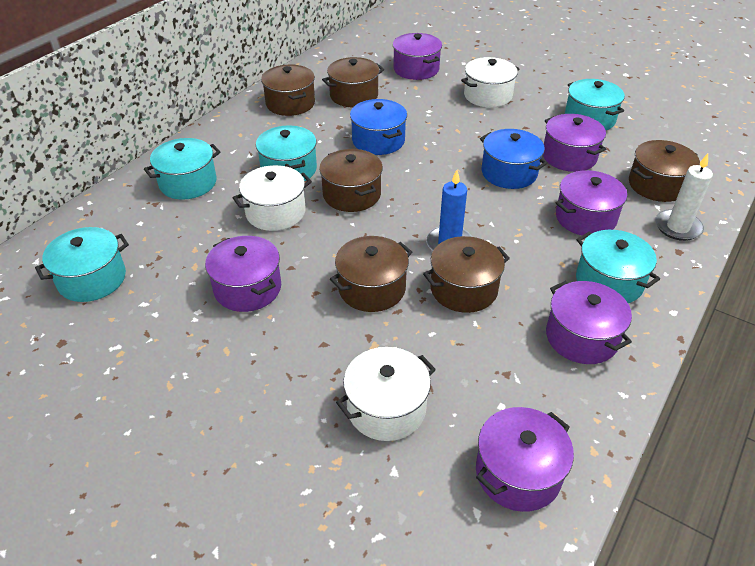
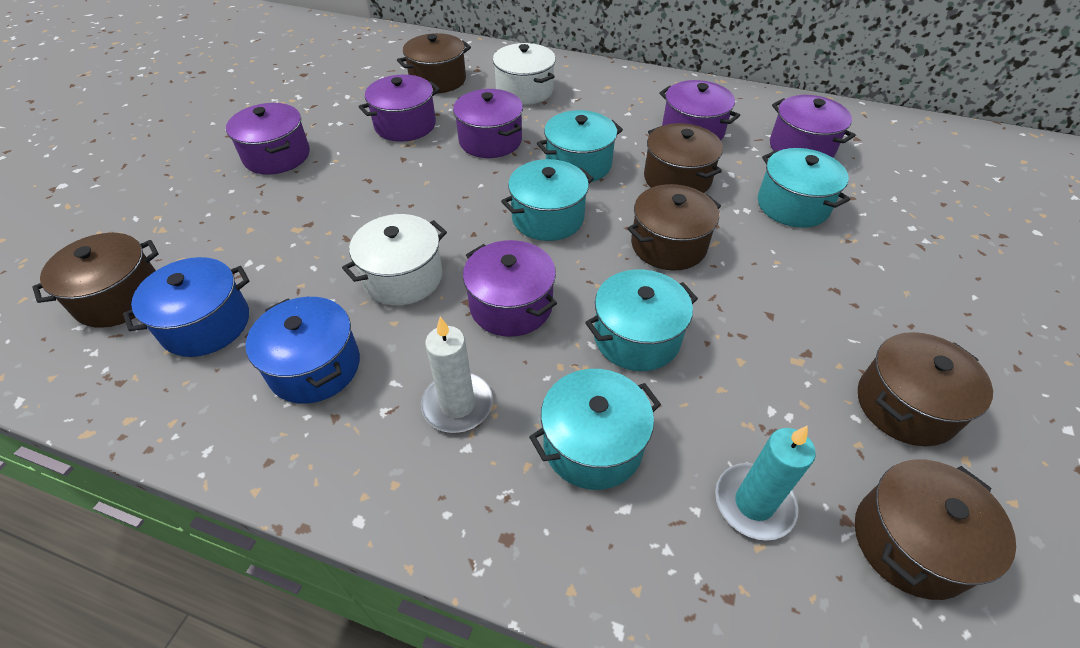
blue candle: 1 -> 0
turquoise candle: 0 -> 1
white pot: 3 -> 2

